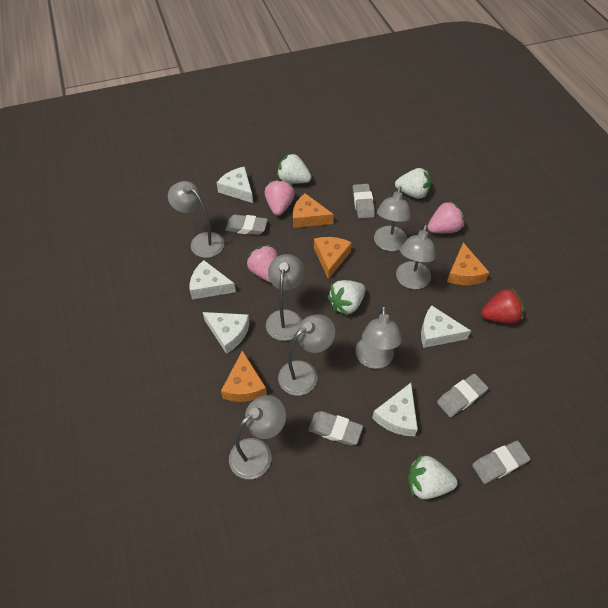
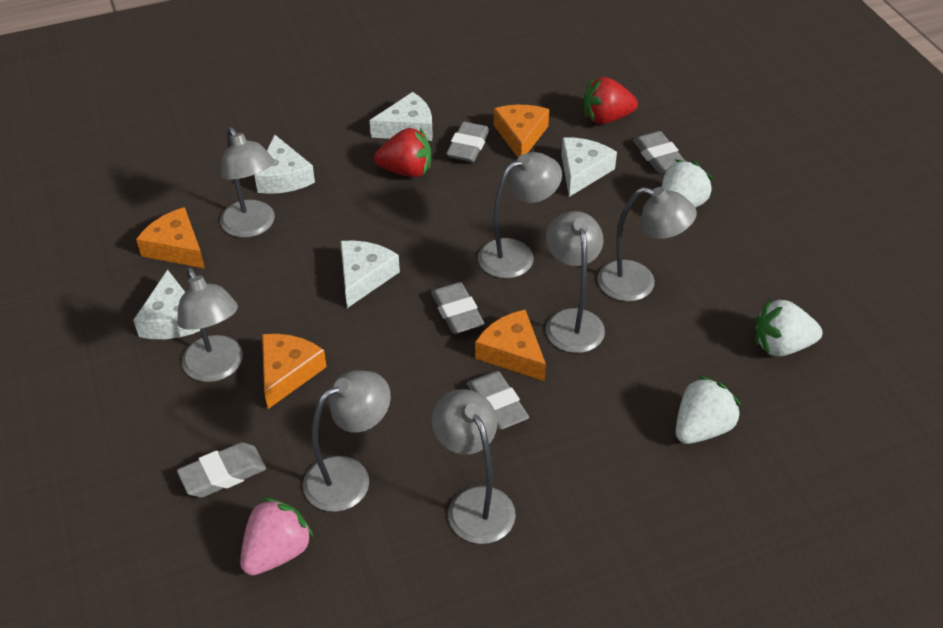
pink strawberry: 3 -> 1
red strawberry: 1 -> 2
white strawberry: 4 -> 3

